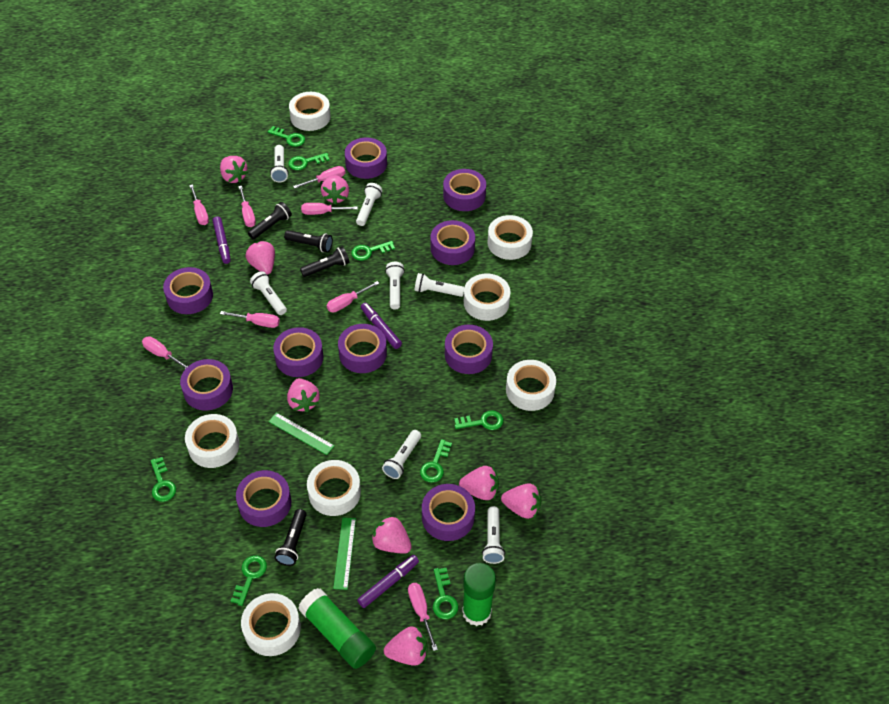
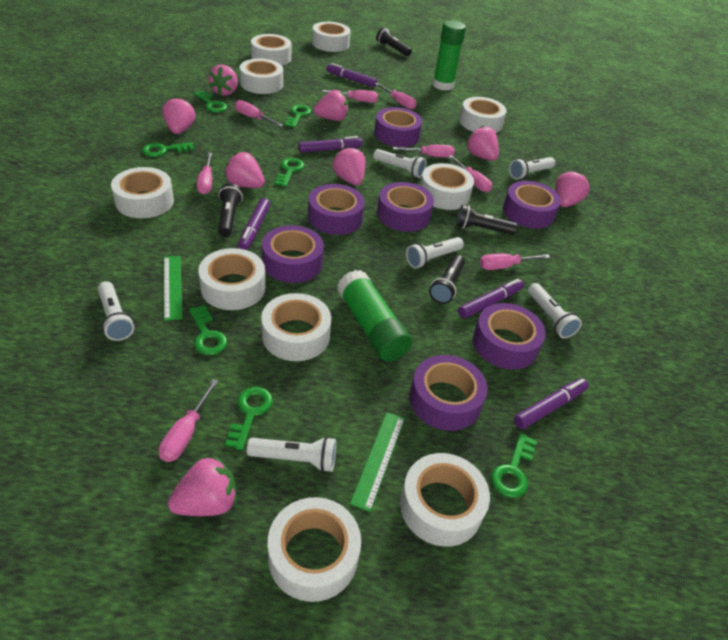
green key: 8 -> 7
purple marker: 3 -> 5
purple tape: 10 -> 7
white flashlight: 7 -> 6
white tape: 7 -> 10

